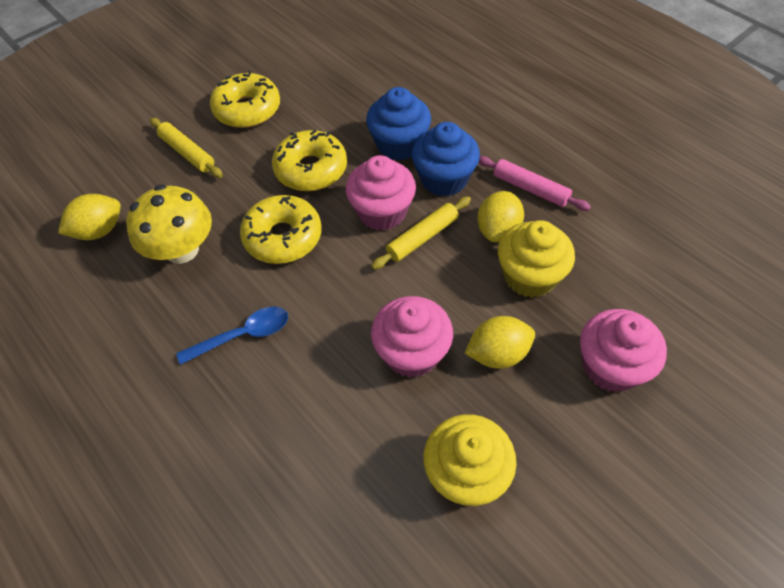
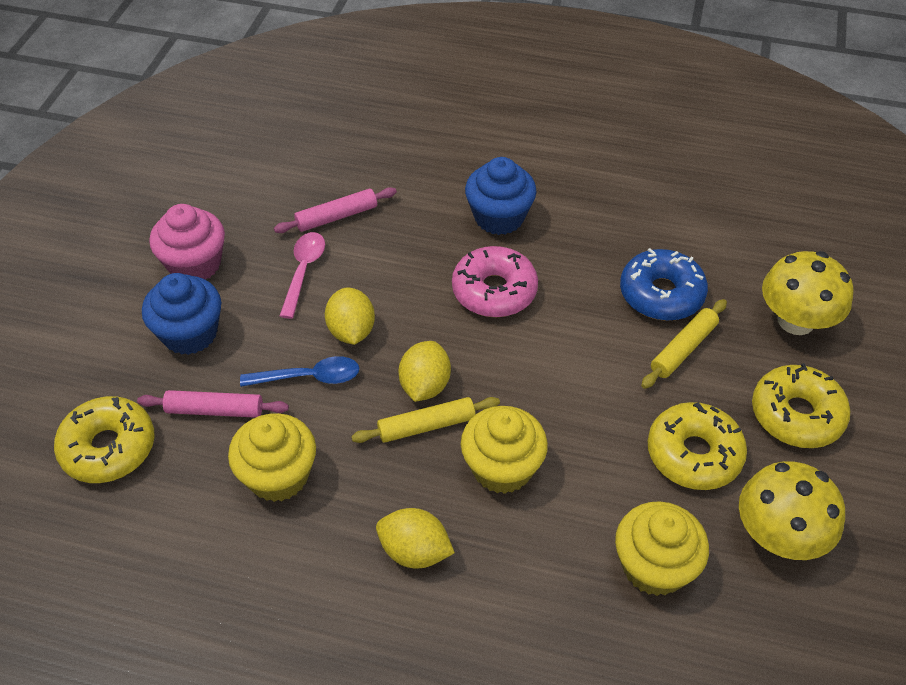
blue donut: 0 -> 1
pink cupcake: 3 -> 1
pink donut: 0 -> 1
pink rolling pin: 1 -> 2
pink spoon: 0 -> 1
yellow cupcake: 2 -> 3
yellow mushroom: 1 -> 2

